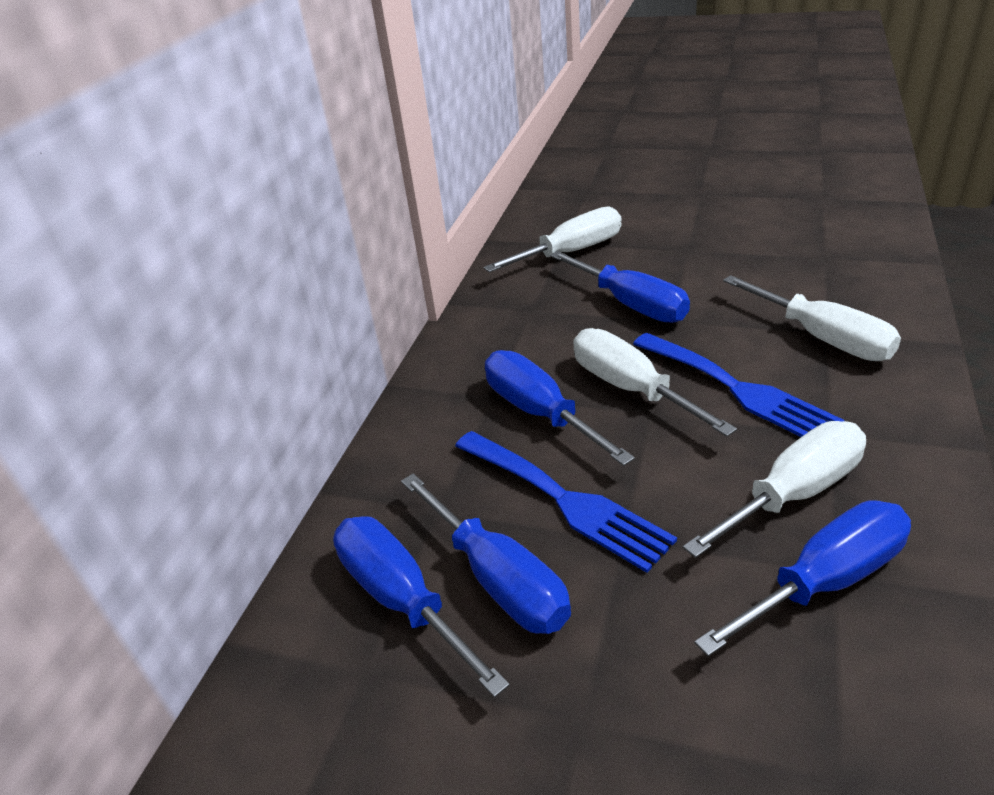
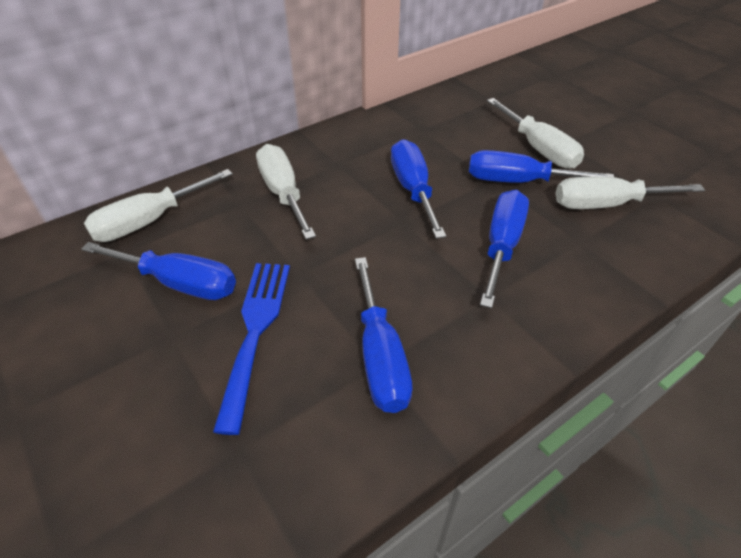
blue fork: 2 -> 1

